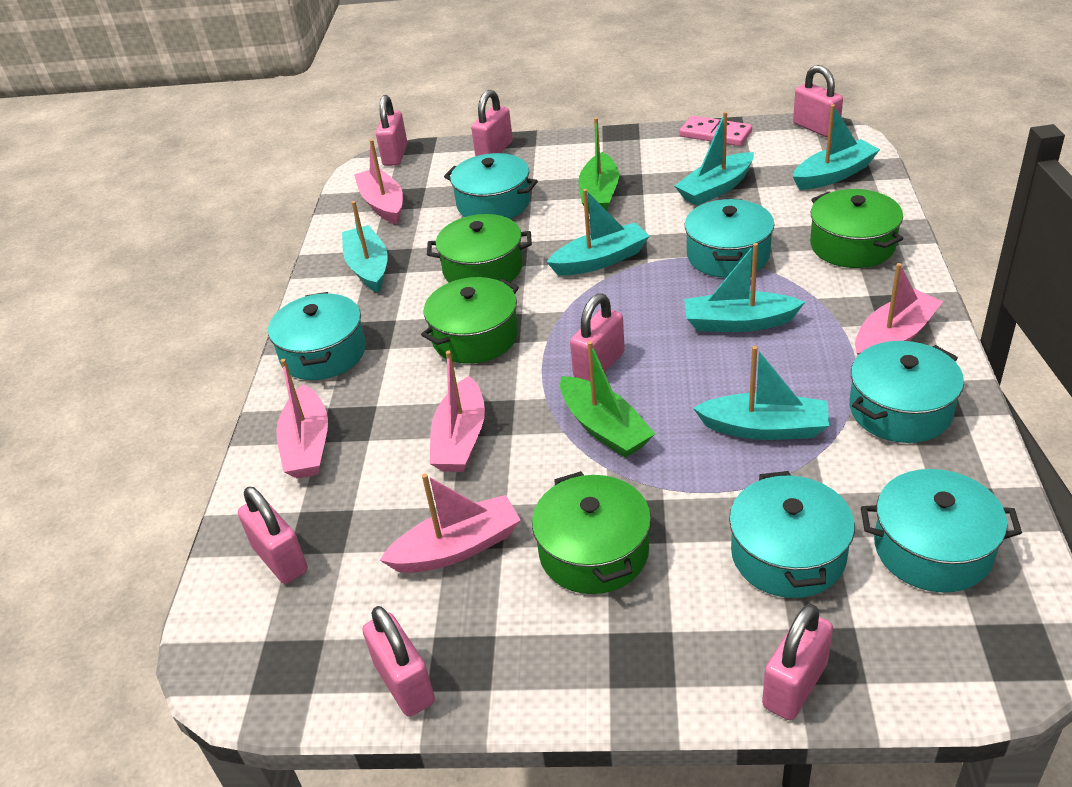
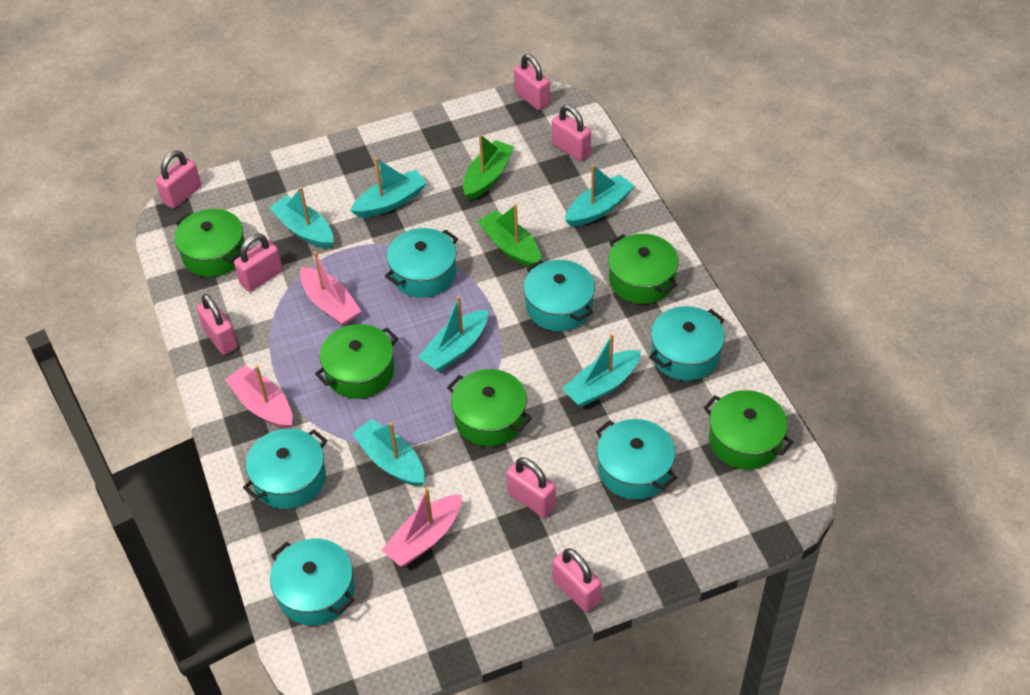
green pot: 4 -> 5
pink boat: 5 -> 3
pink domino: 1 -> 0

